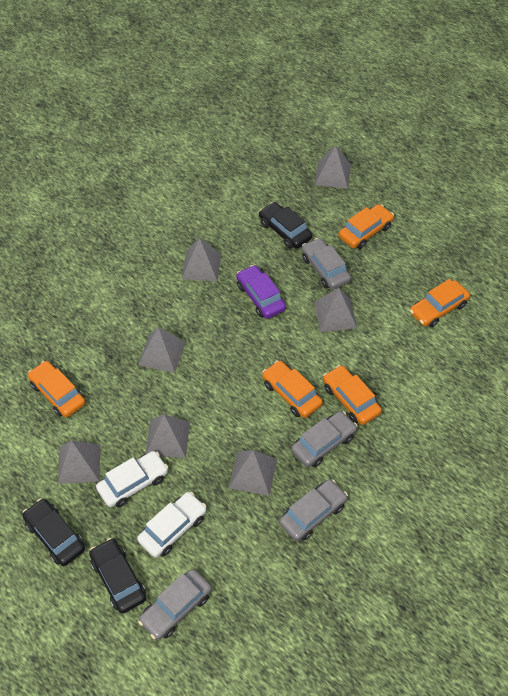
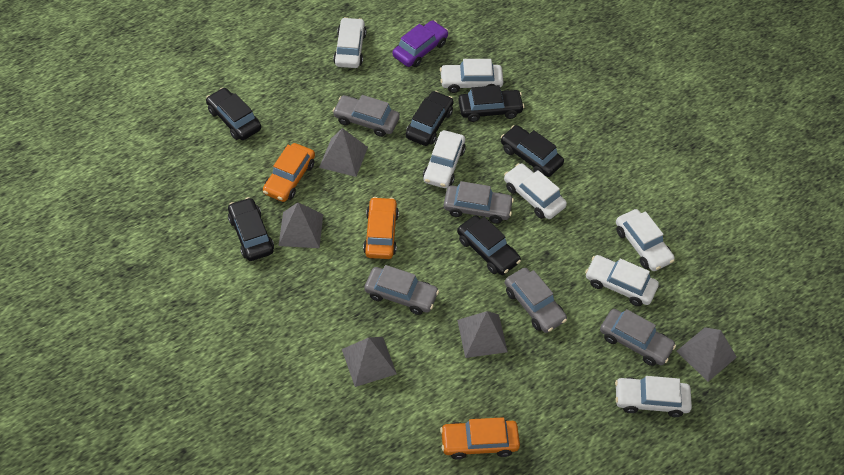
black car: 3 -> 6
grey car: 4 -> 5
grey pyramid: 7 -> 5
orange car: 5 -> 3
white car: 2 -> 7

